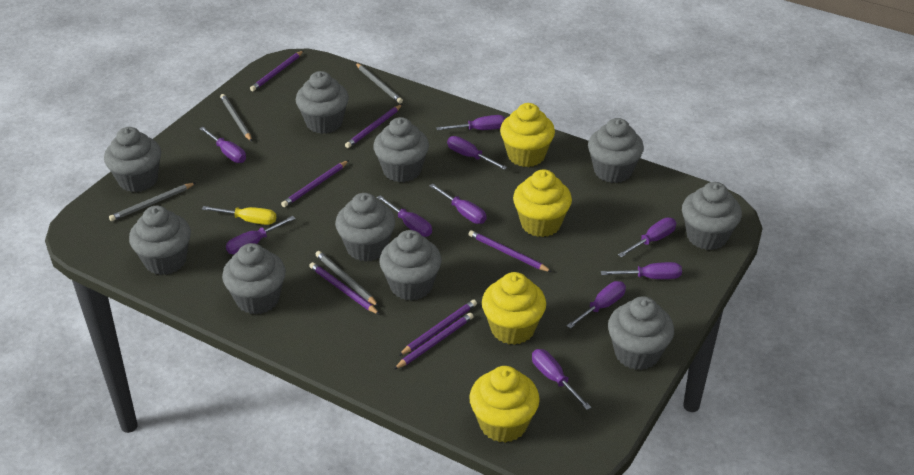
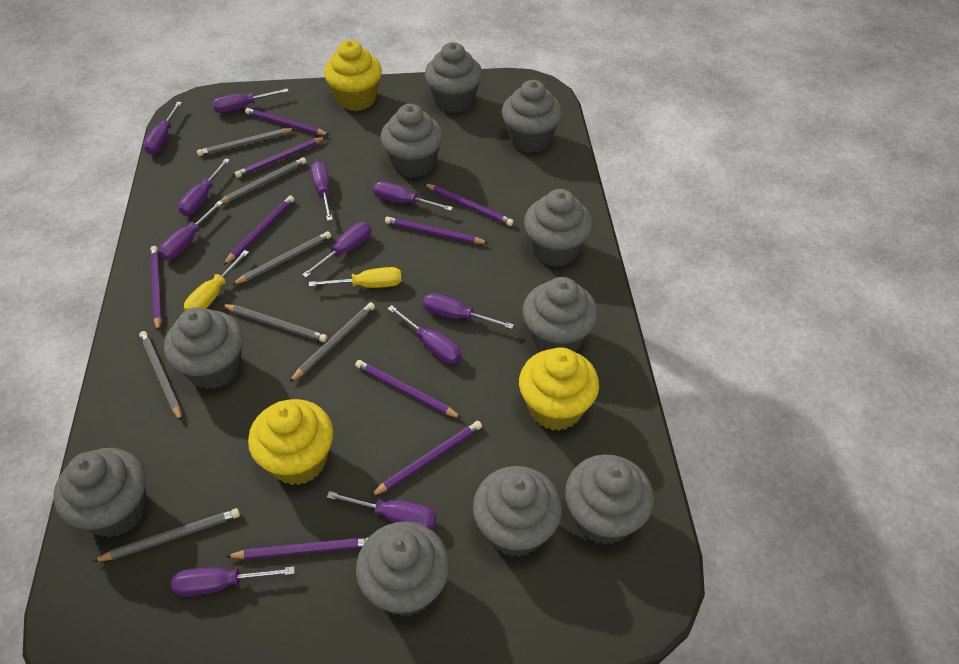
grey pencil: 4 -> 7
purple pencil: 7 -> 9
purple screwdriver: 10 -> 11
yellow cupcake: 4 -> 3
yellow screwdriver: 1 -> 2

